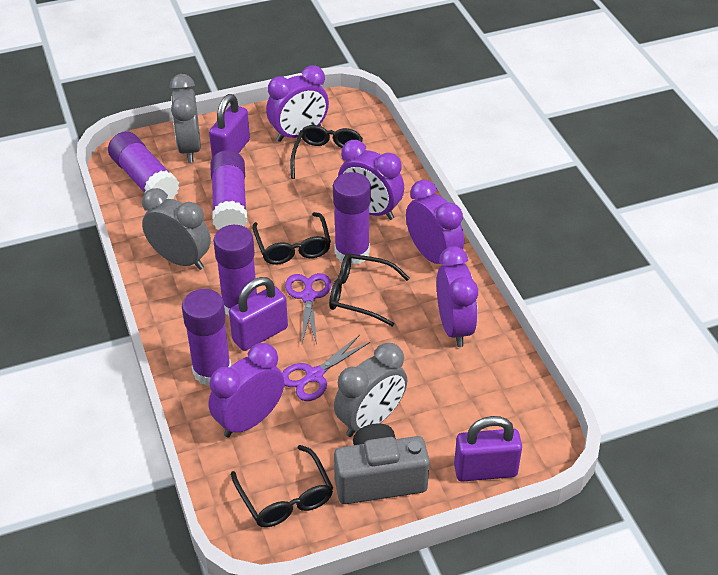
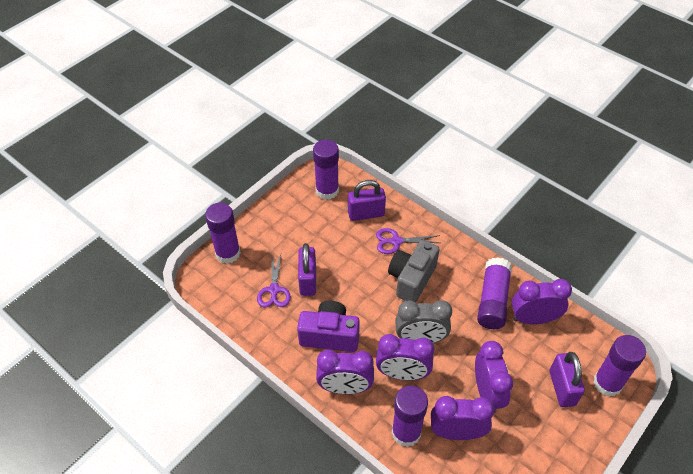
black glasses: 4 -> 0
grey clock: 3 -> 1
purple camera: 0 -> 1

